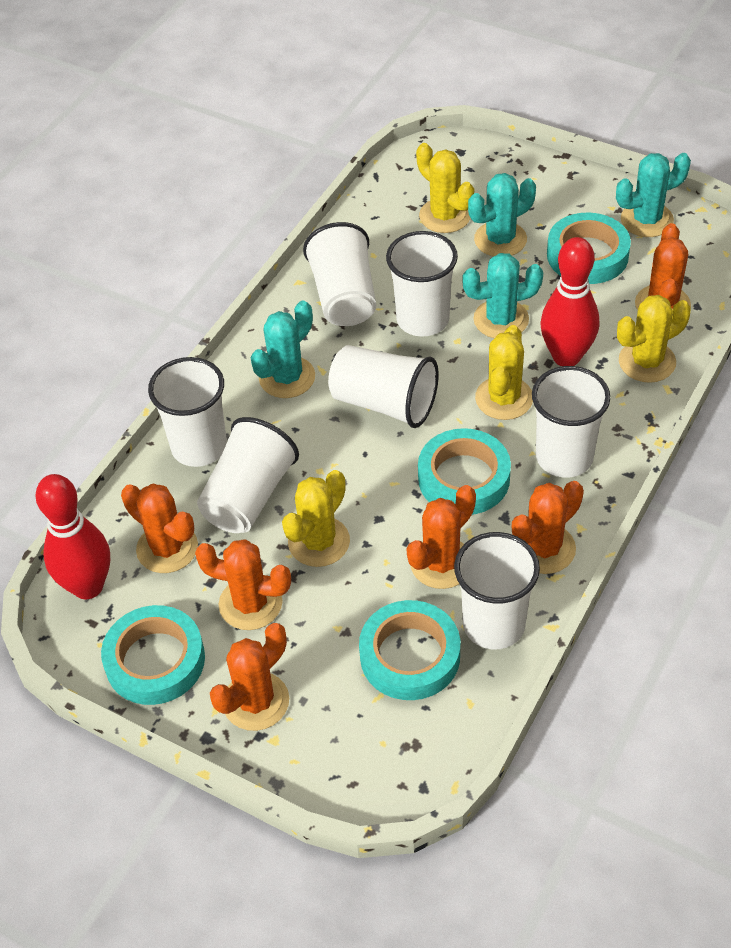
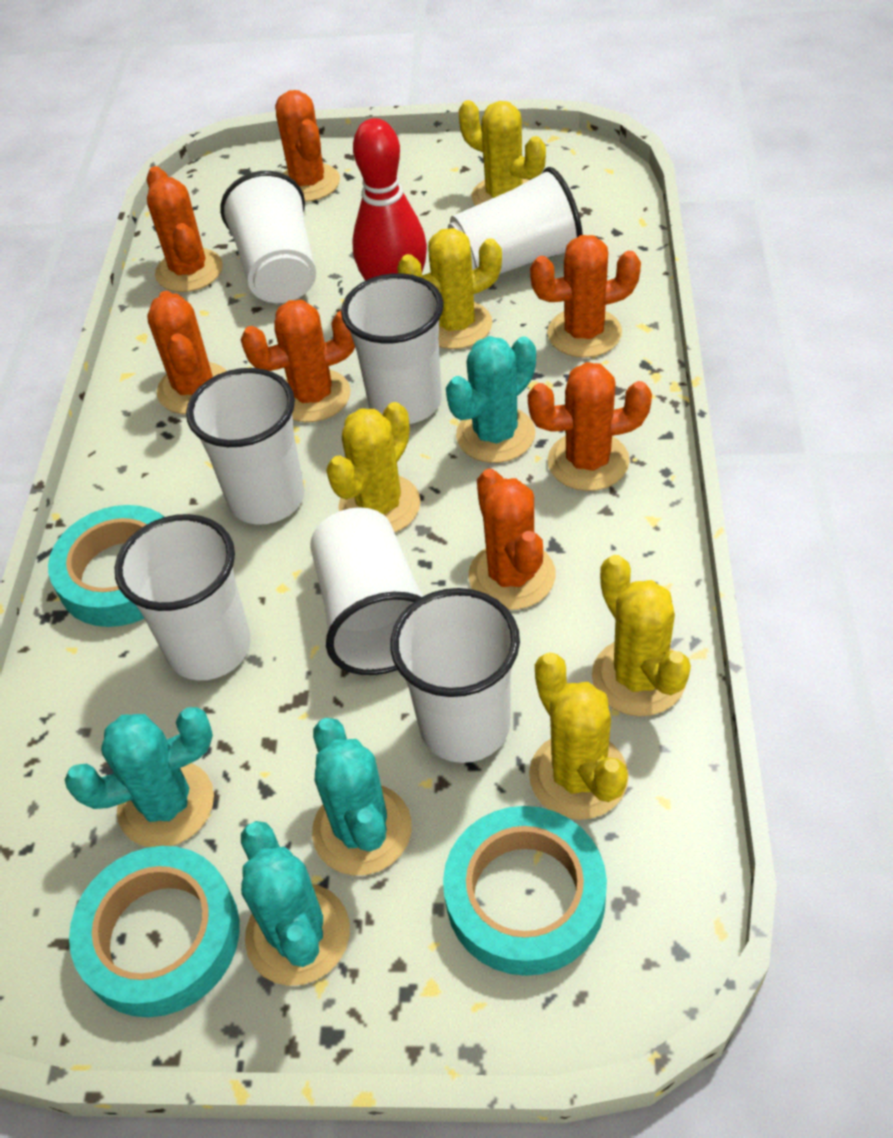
orange cactus: 6 -> 7
red bowling pin: 2 -> 1
turquoise tape: 4 -> 3
yellow cactus: 4 -> 5

